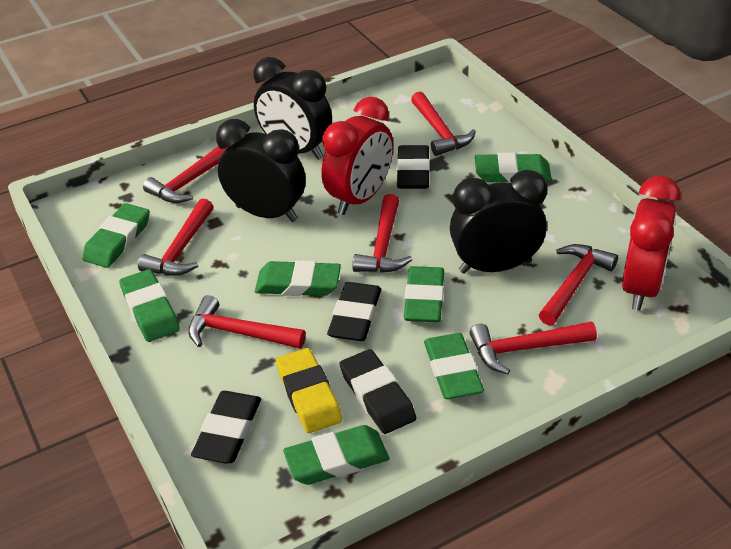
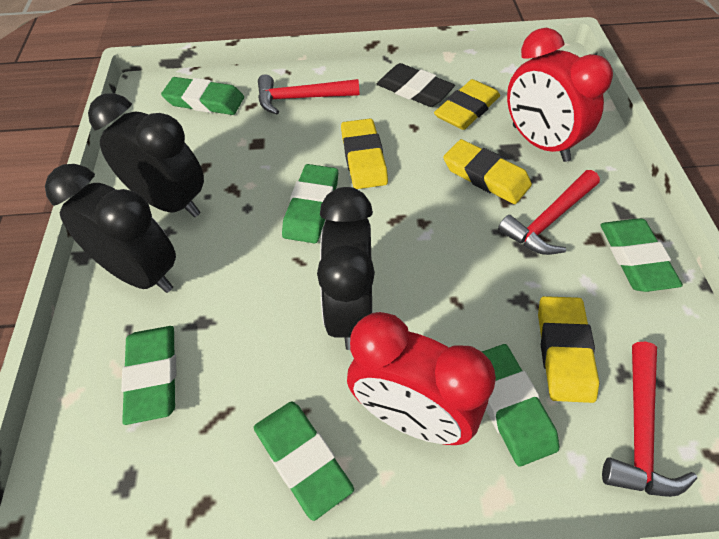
black eraser: 4 -> 1
green eraser: 7 -> 6
red hammer: 7 -> 3
yellow eraser: 1 -> 4

